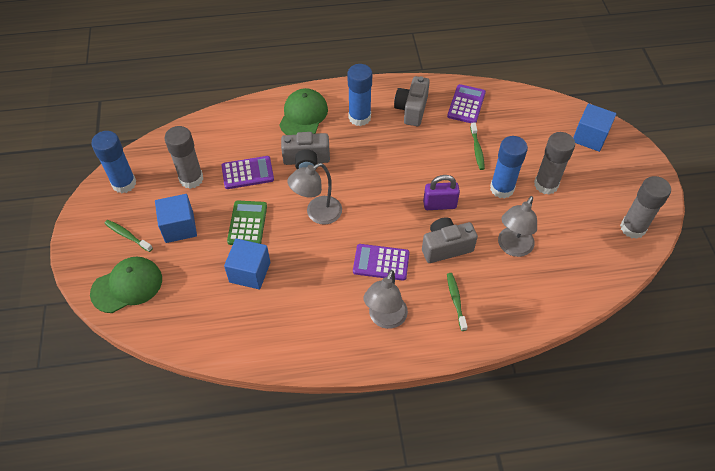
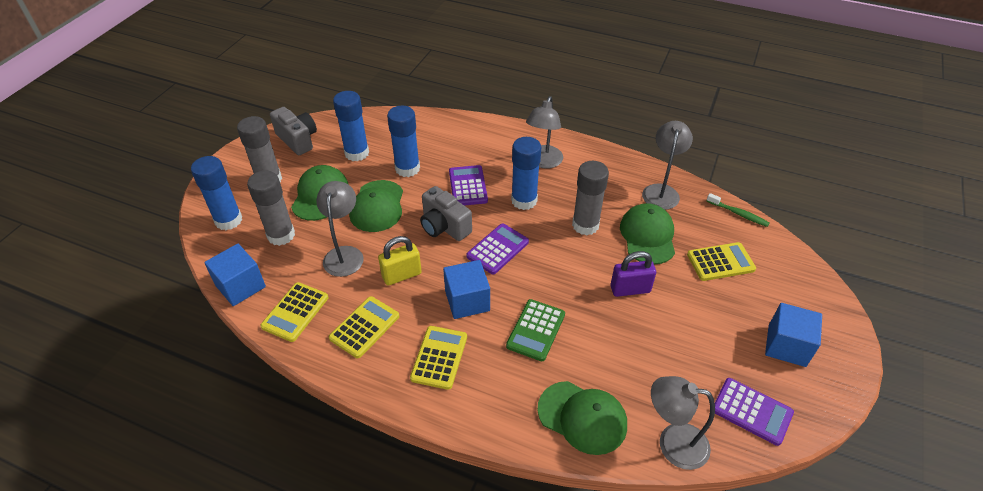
blue glue stick: 3 -> 4
green cap: 2 -> 4
green toothbrush: 3 -> 1
grey camera: 3 -> 2
grey lamp: 3 -> 4
yellow calculator: 0 -> 4
yellow padlock: 0 -> 1

